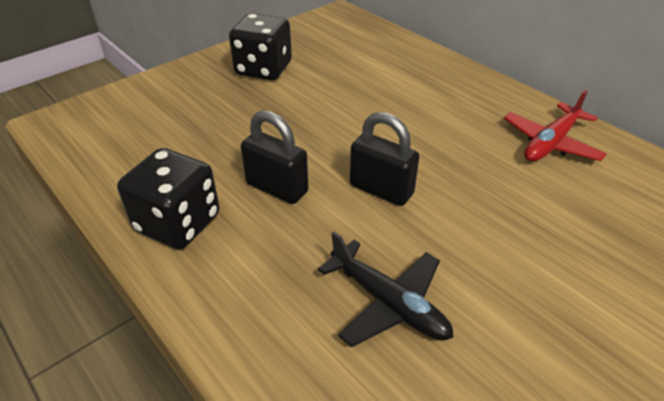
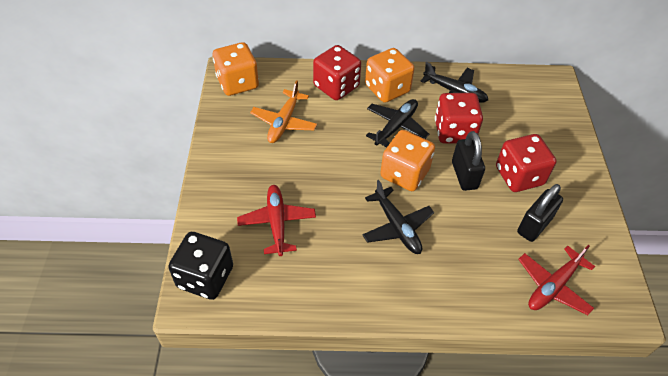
black dice: 2 -> 1
black plane: 1 -> 3
orange dice: 0 -> 3
orange plane: 0 -> 1
red dice: 0 -> 3
red plane: 1 -> 2

